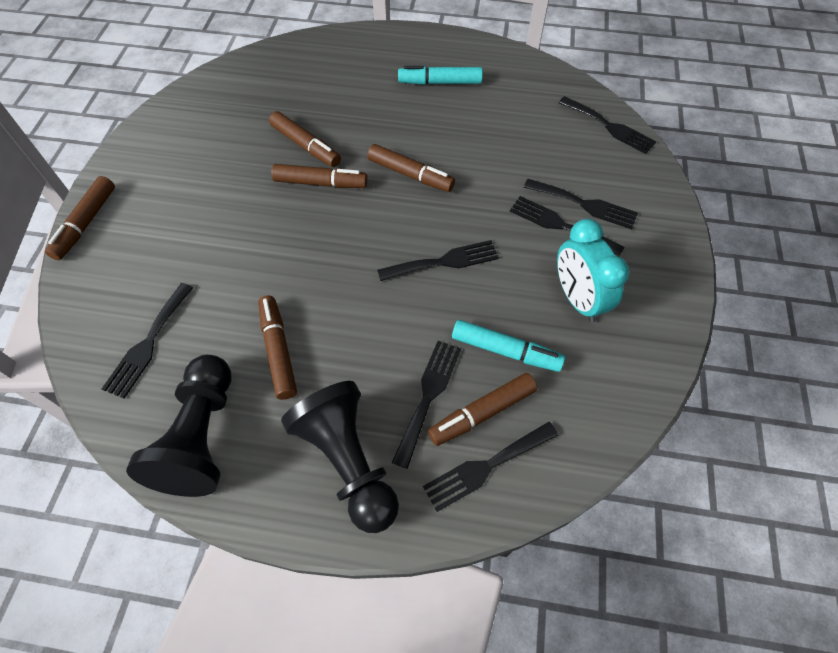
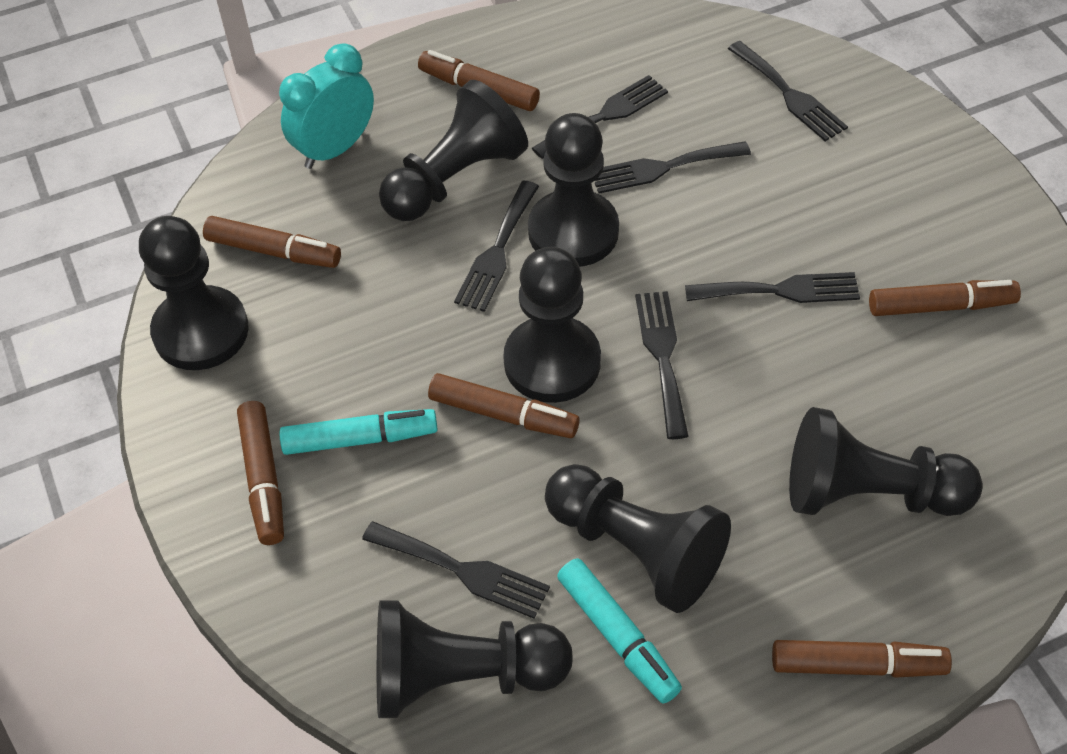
black pawn: 2 -> 7

